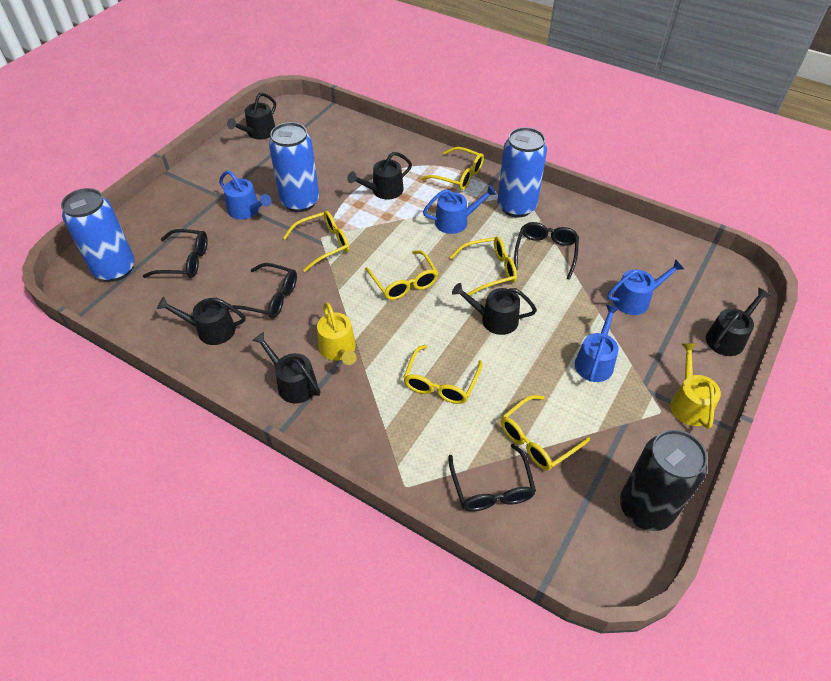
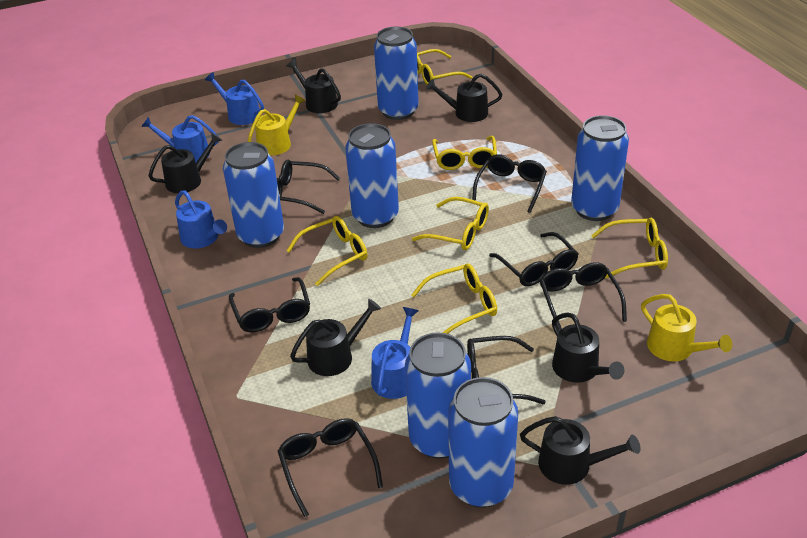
black can: 1 -> 0
black glasses: 4 -> 7
blue can: 3 -> 6

